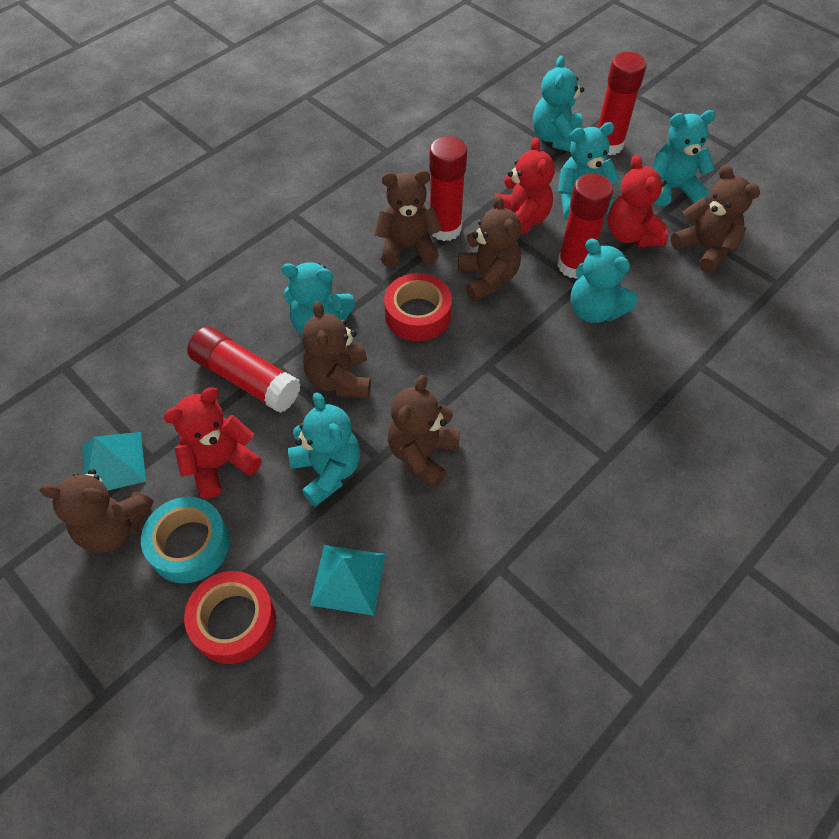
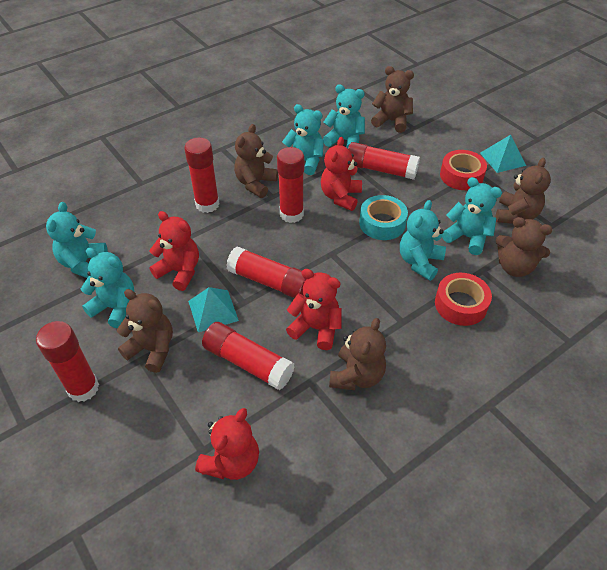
red glue stick: 4 -> 6
red teddy bear: 3 -> 4

